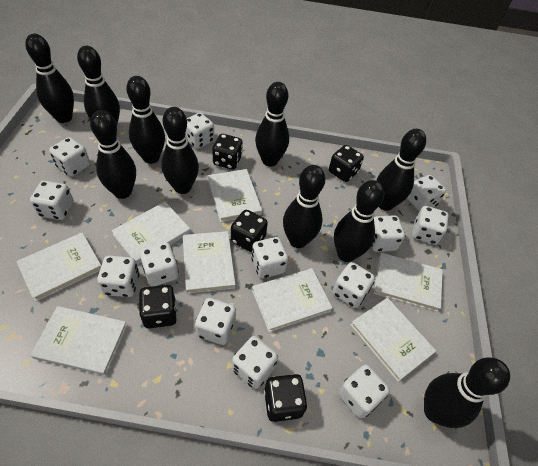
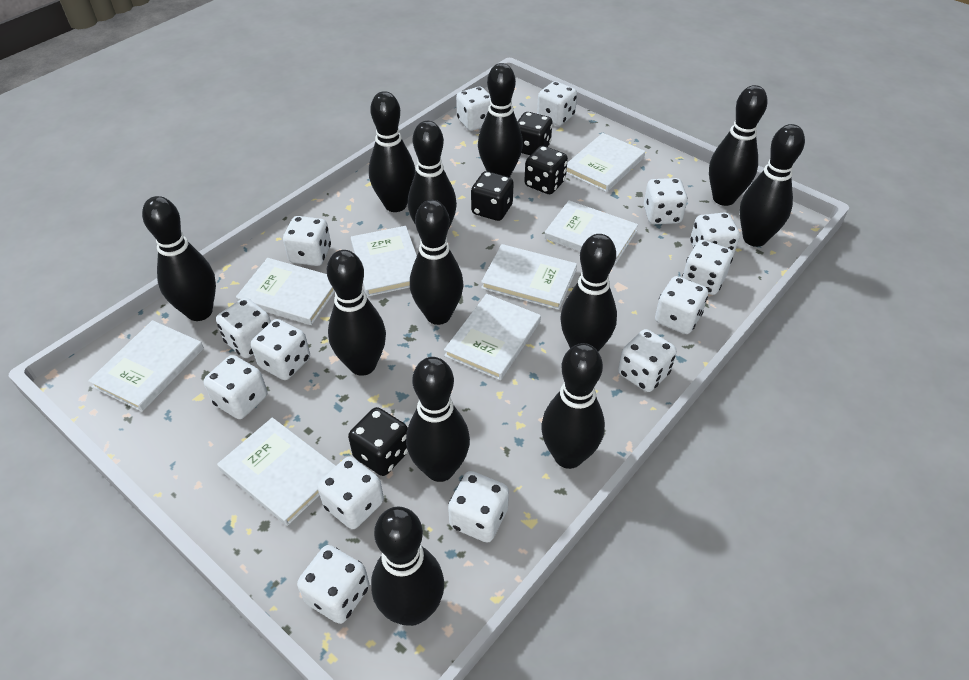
black bowling pin: 10 -> 12
black dice: 5 -> 4
white dice: 13 -> 14

